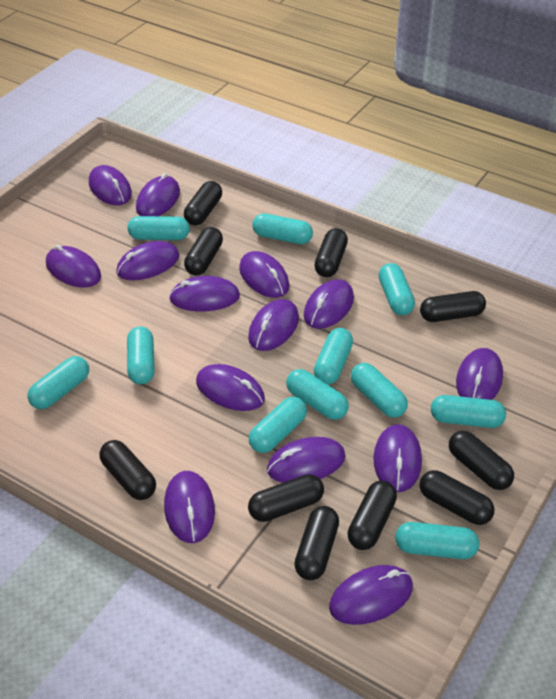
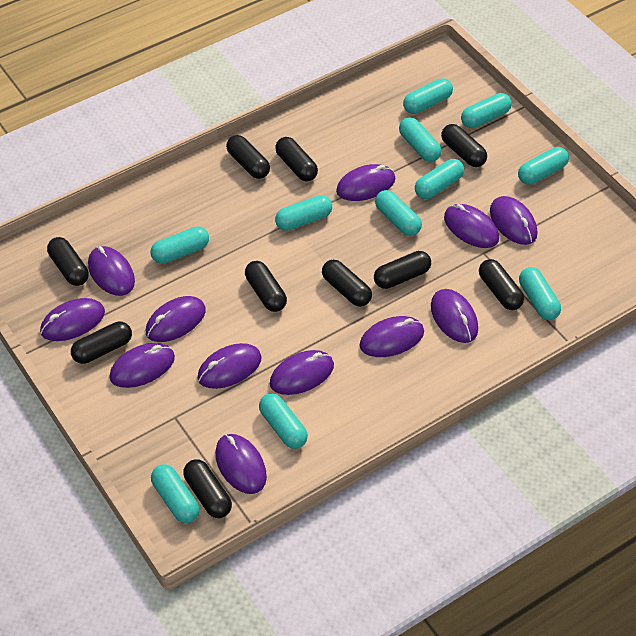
purple mouse: 14 -> 12

